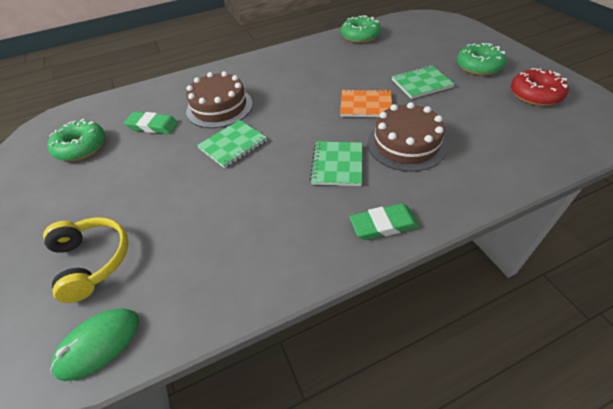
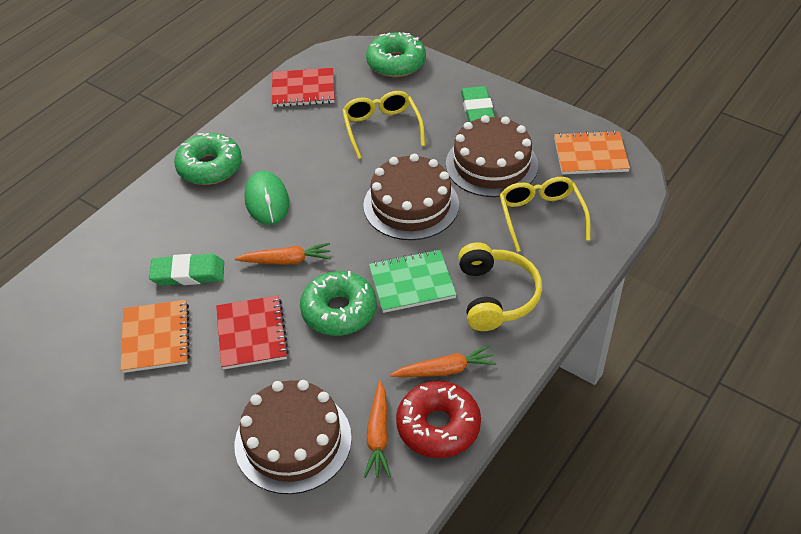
brown cake: 2 -> 3
green notebook: 3 -> 1
orange carrot: 0 -> 3
orange notebook: 1 -> 2
red notebook: 0 -> 2
yellow glasses: 0 -> 2

